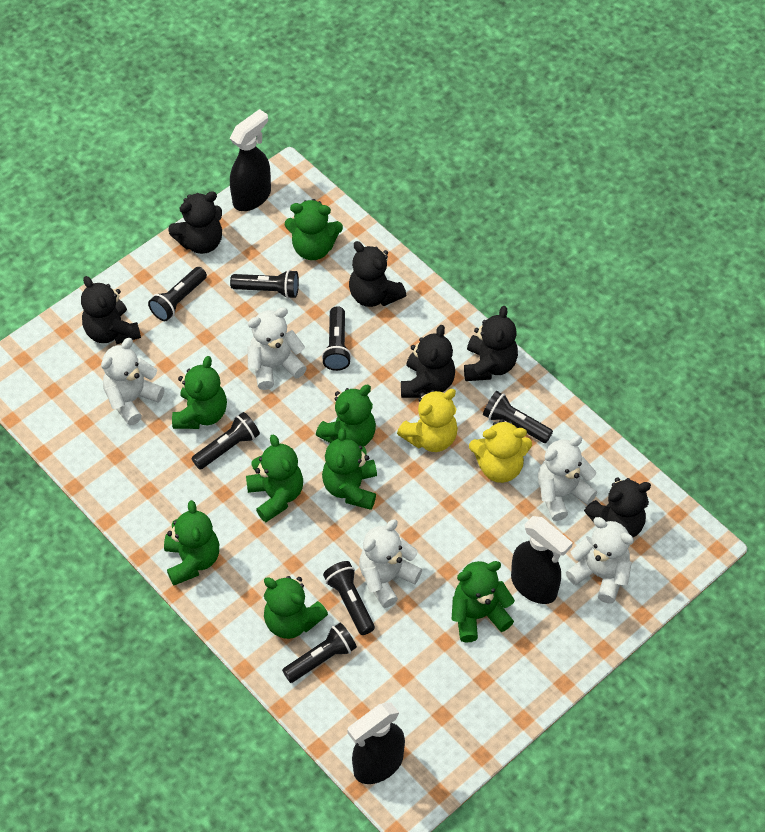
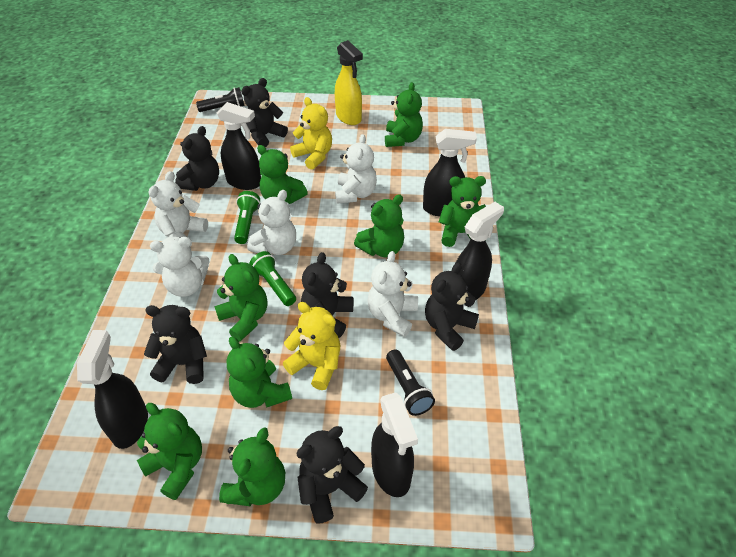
black flashlight: 7 -> 2
black spray bottle: 3 -> 5
green flashlight: 0 -> 2
yellow spray bottle: 0 -> 1

